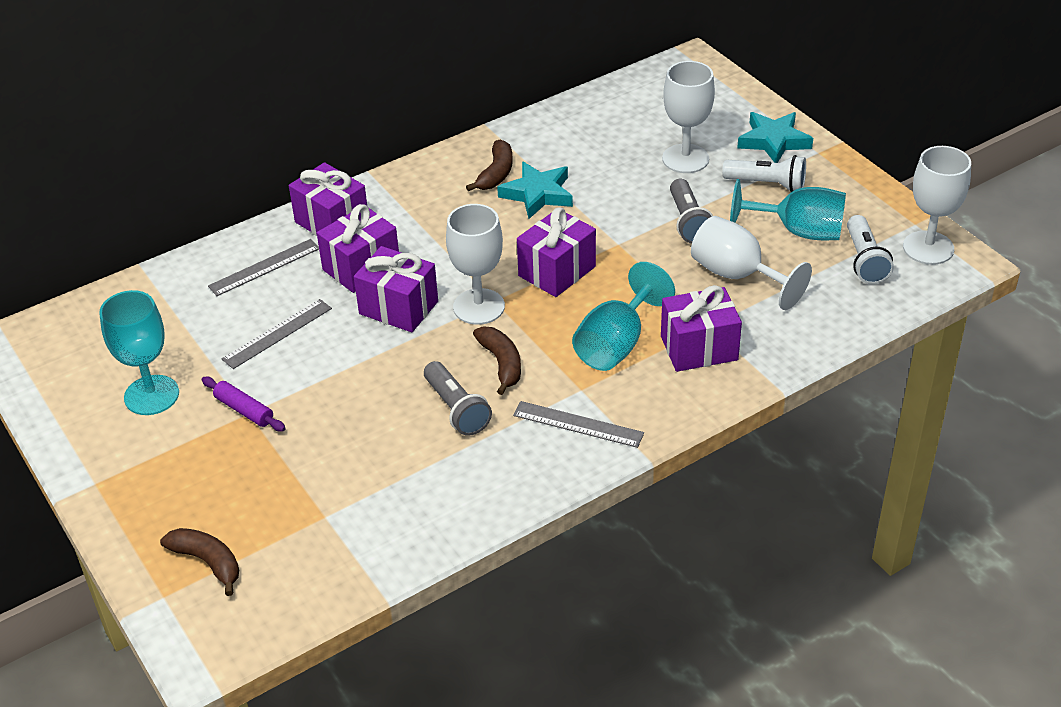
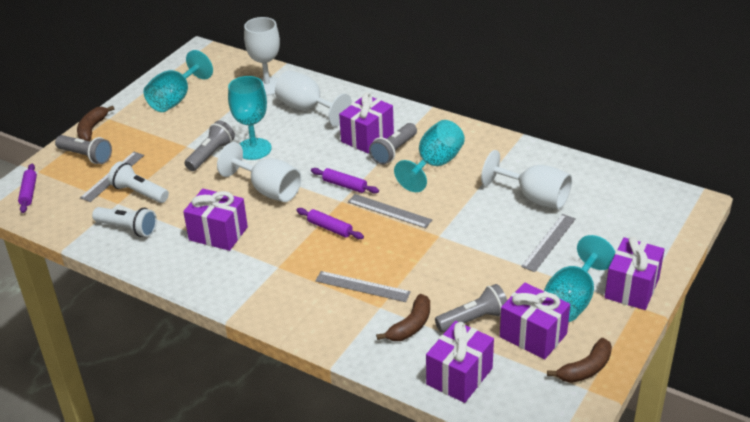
grey flashlight: 2 -> 4
grey ruler: 3 -> 4
purple rolling pin: 1 -> 3
turquoise goblet: 3 -> 4
turquoise star: 2 -> 0

